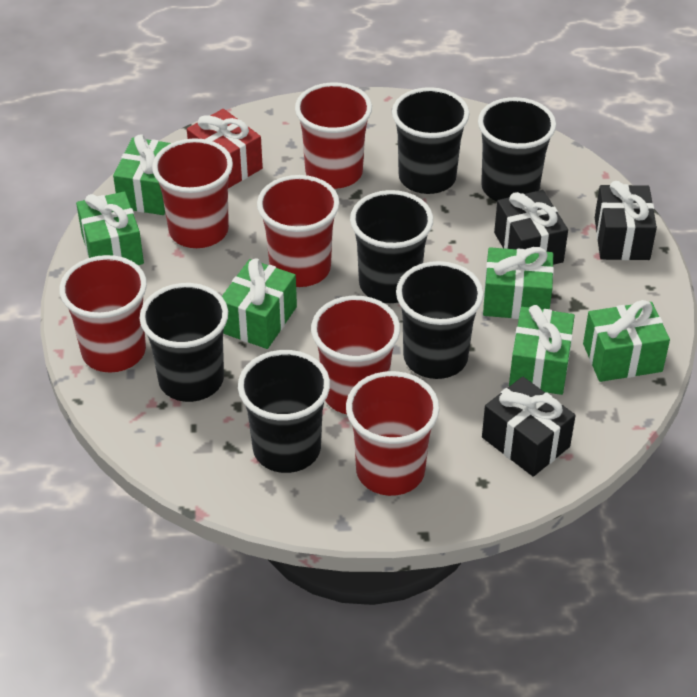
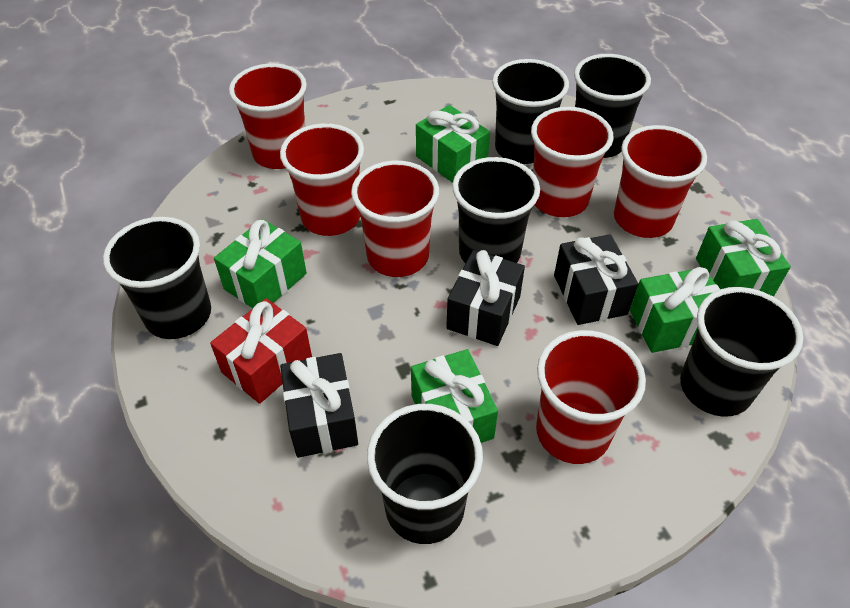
green gift: 6 -> 5

